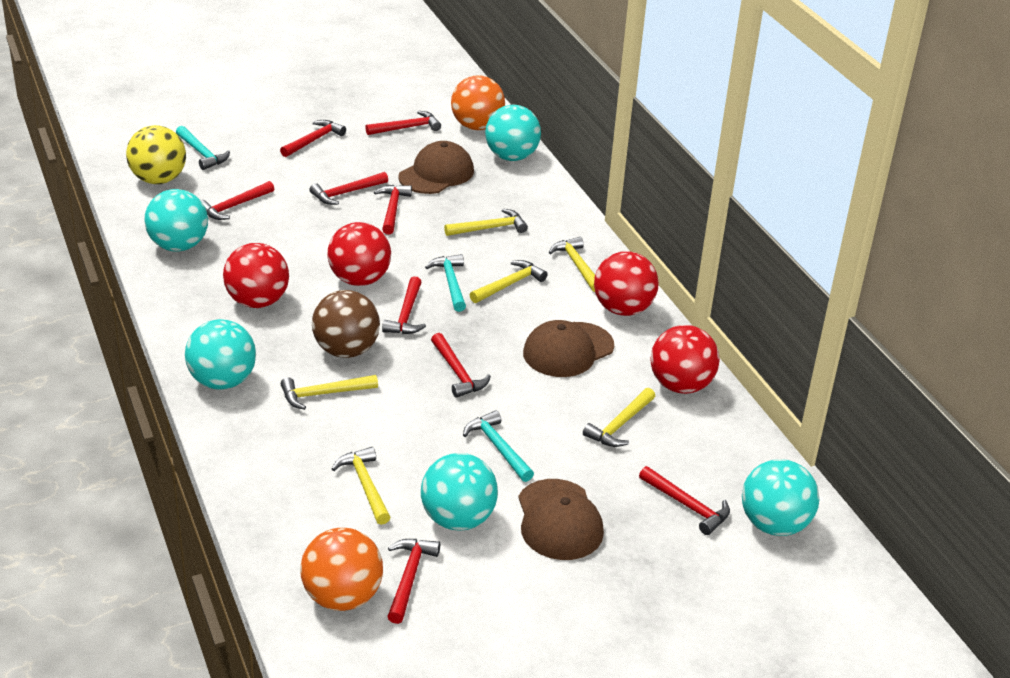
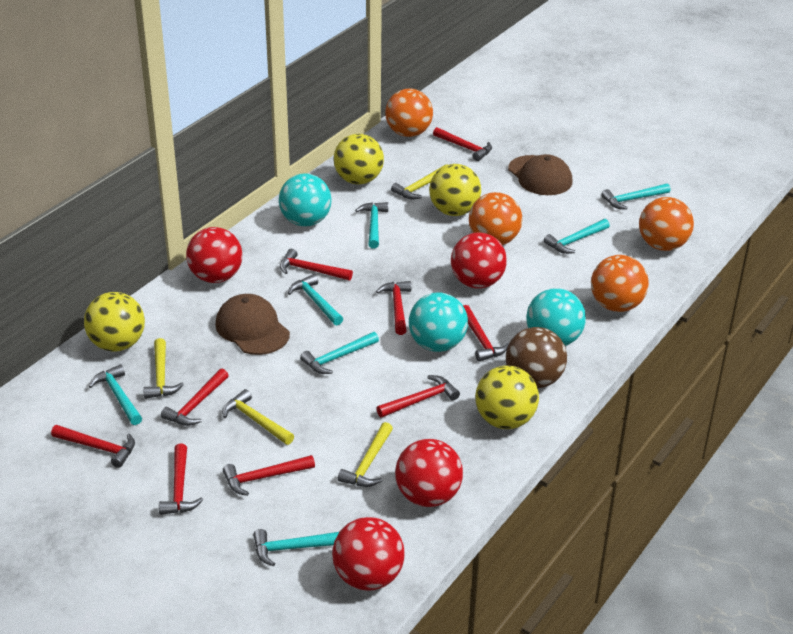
brown cap: 3 -> 2
orange ball: 2 -> 4
turquoise ball: 5 -> 3
turquoise hammer: 3 -> 7
yellow ball: 1 -> 4
yellow hammer: 6 -> 4

